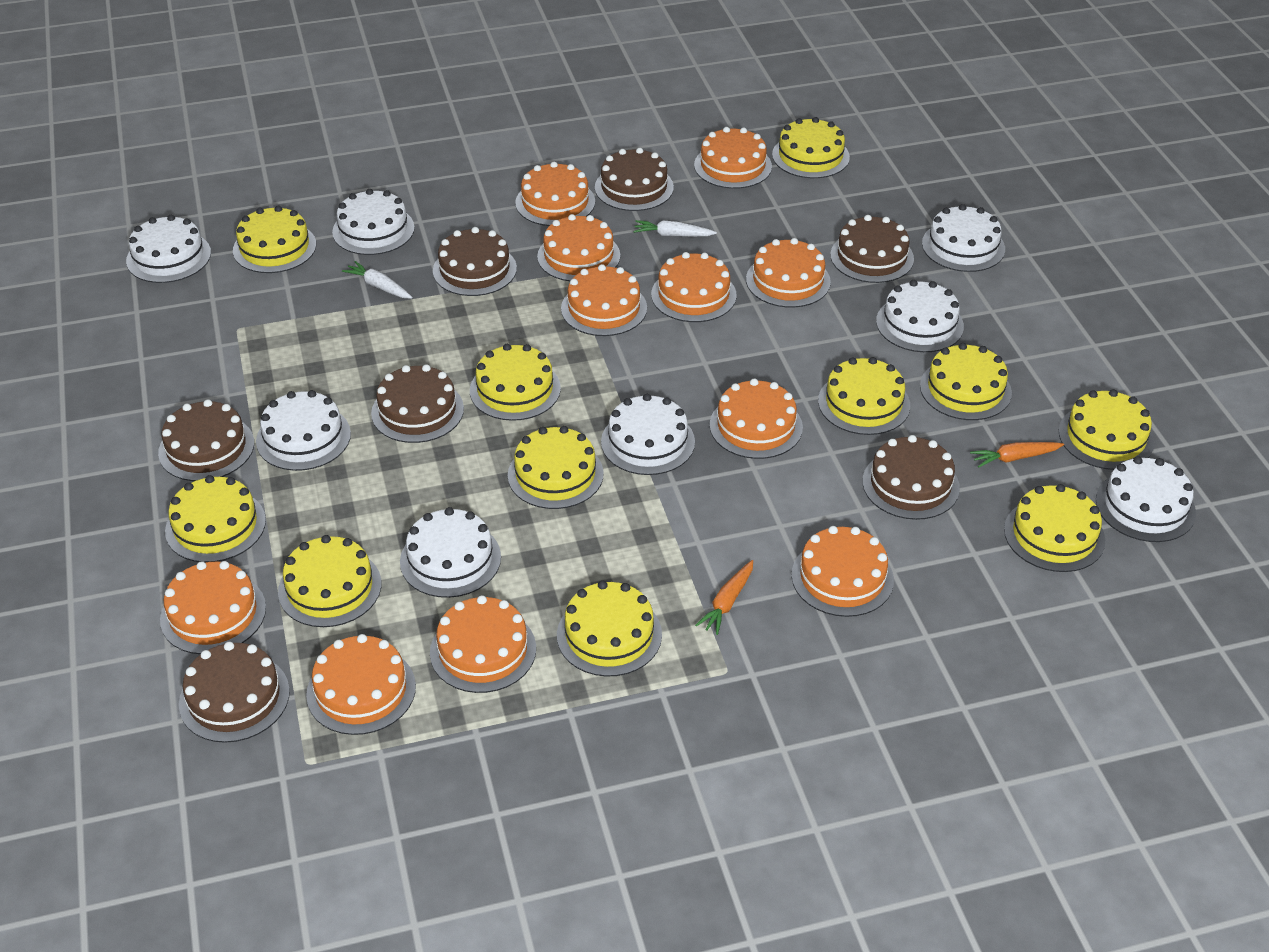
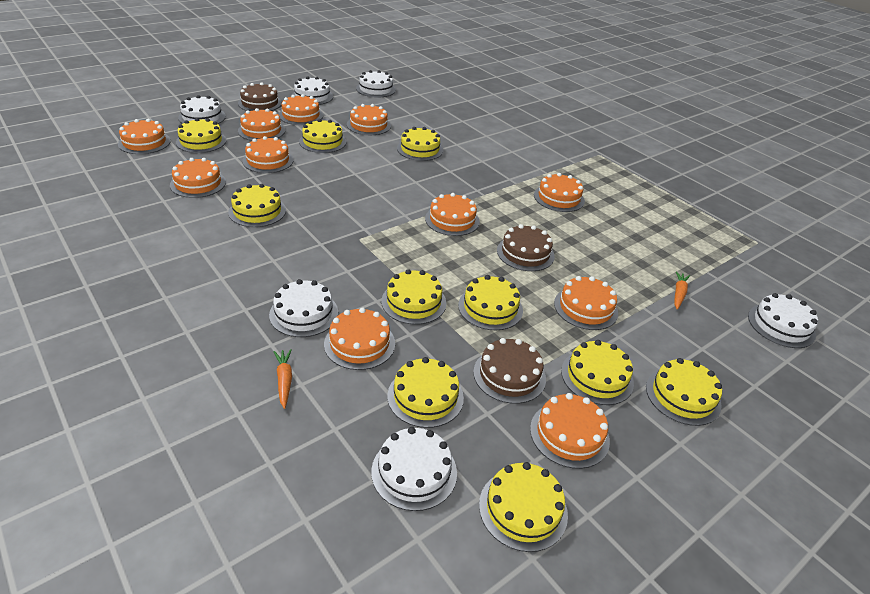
brown cake: 7 -> 3
white cake: 8 -> 6
white carrot: 2 -> 0
yellow cake: 11 -> 10

